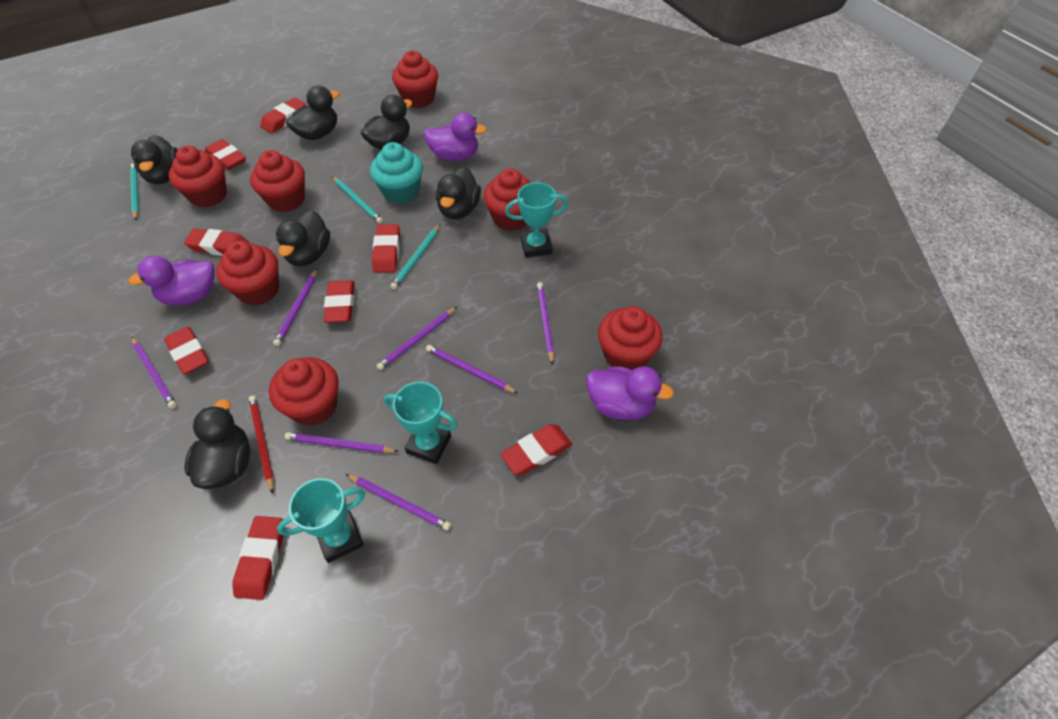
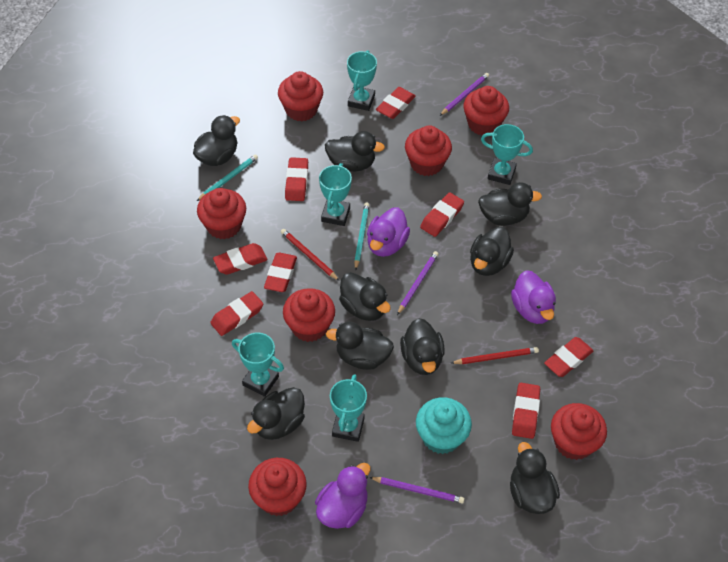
black duck: 6 -> 9
purple pencil: 7 -> 3
red pencil: 1 -> 2
turquoise pencil: 3 -> 2
turquoise trophy: 3 -> 5

